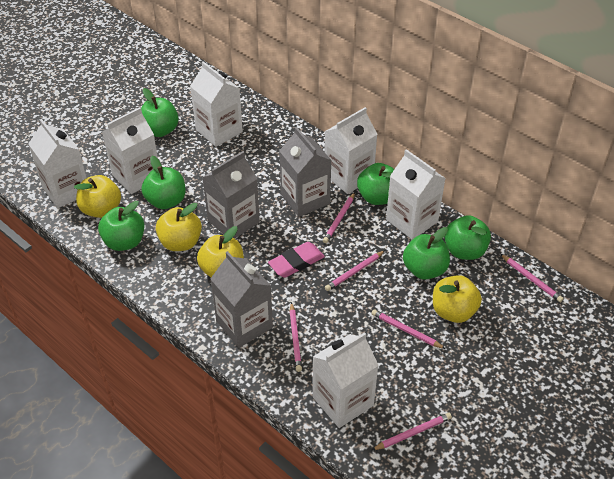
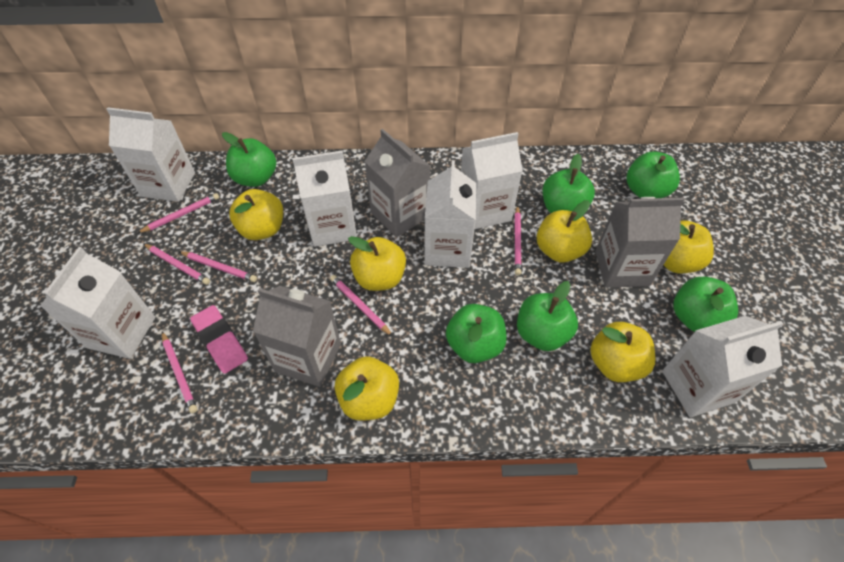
yellow apple: 4 -> 6

